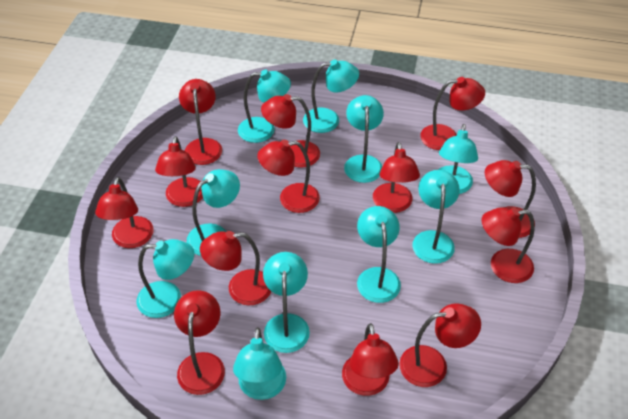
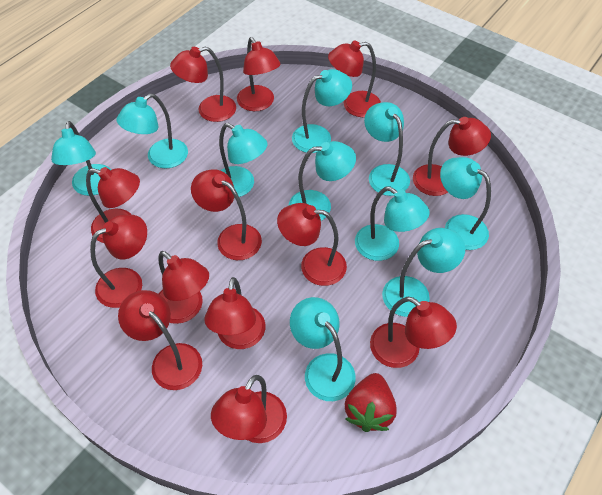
red strawberry: 0 -> 1

